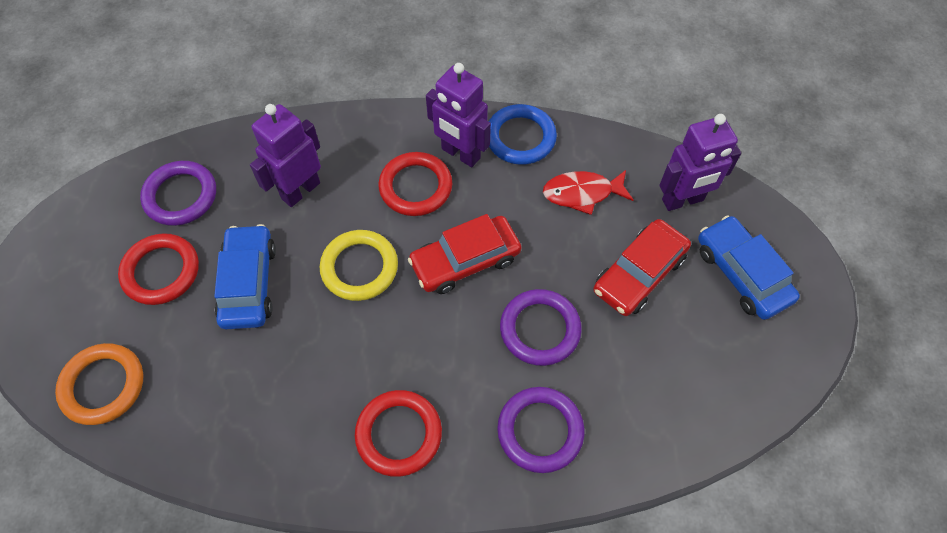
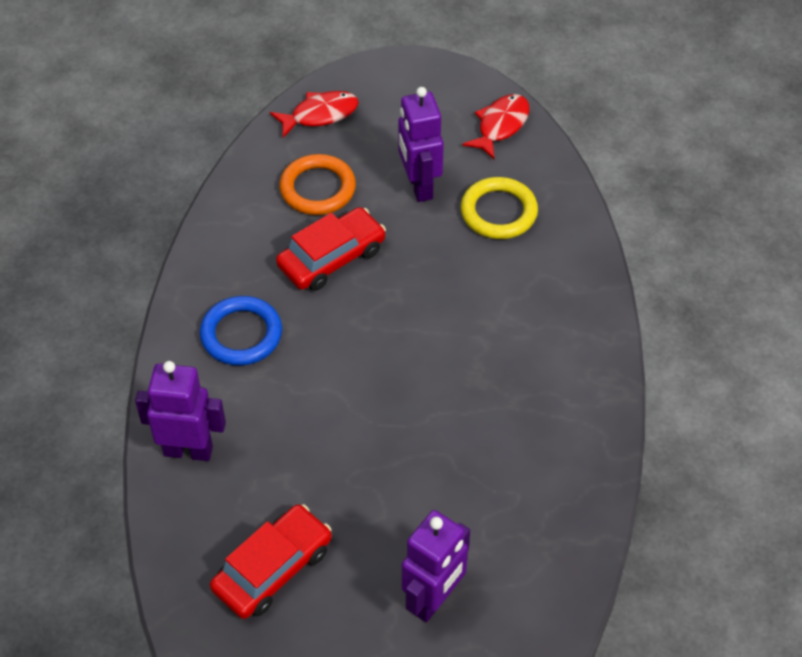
blue car: 2 -> 0
purple ring: 3 -> 0
red fish: 1 -> 2
red ring: 3 -> 0

